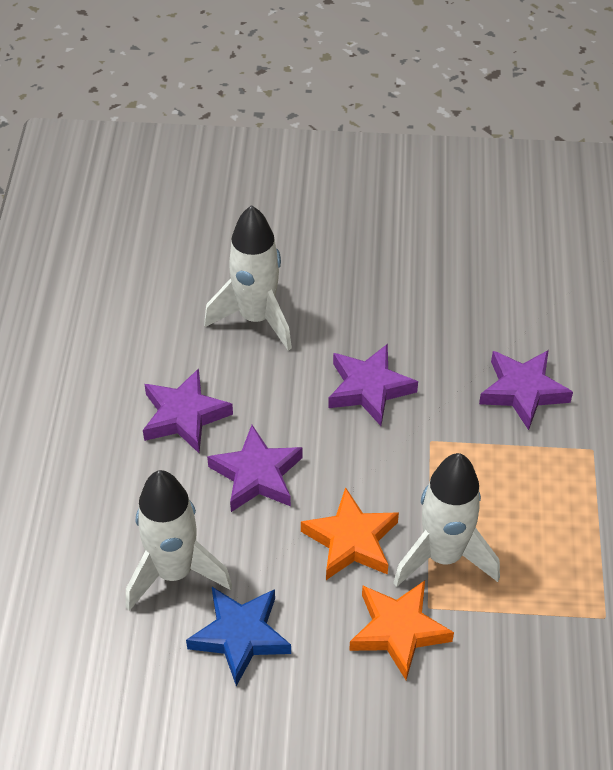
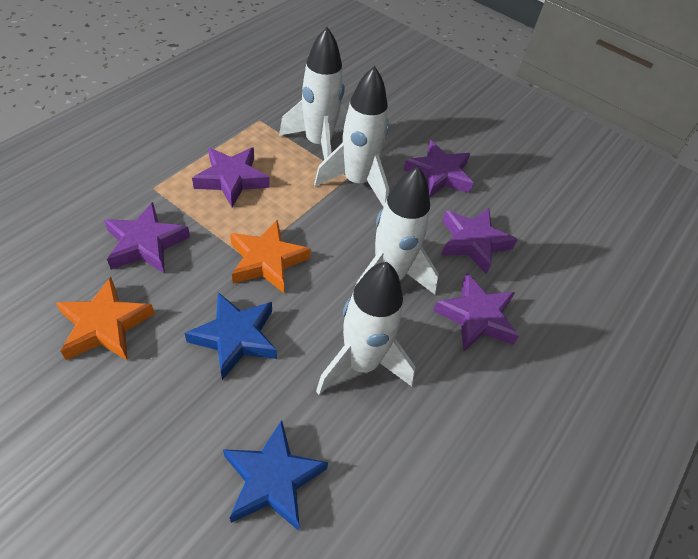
blue star: 1 -> 2
purple star: 4 -> 5
white rocket: 3 -> 4

